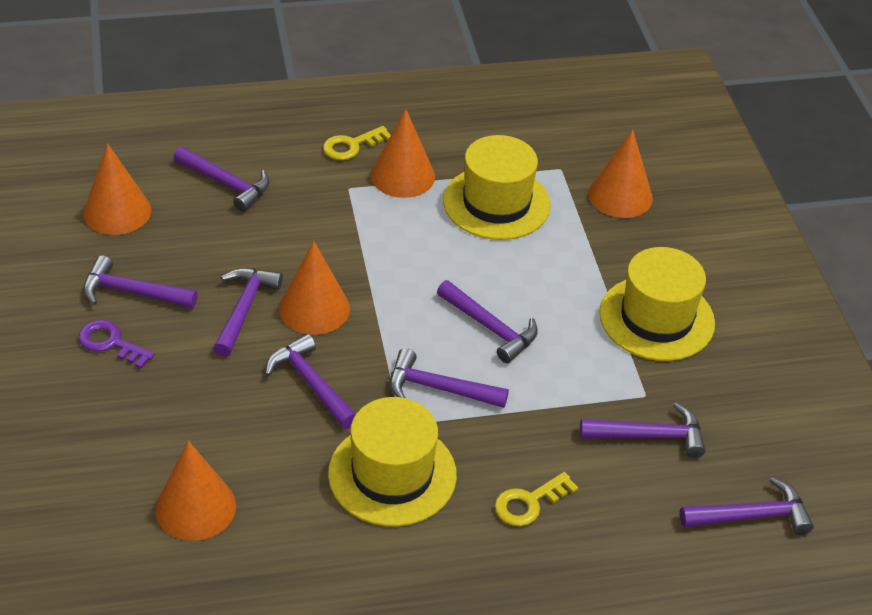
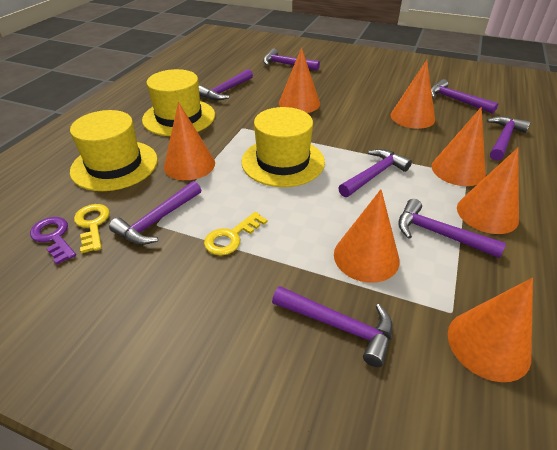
orange cone: 5 -> 7

